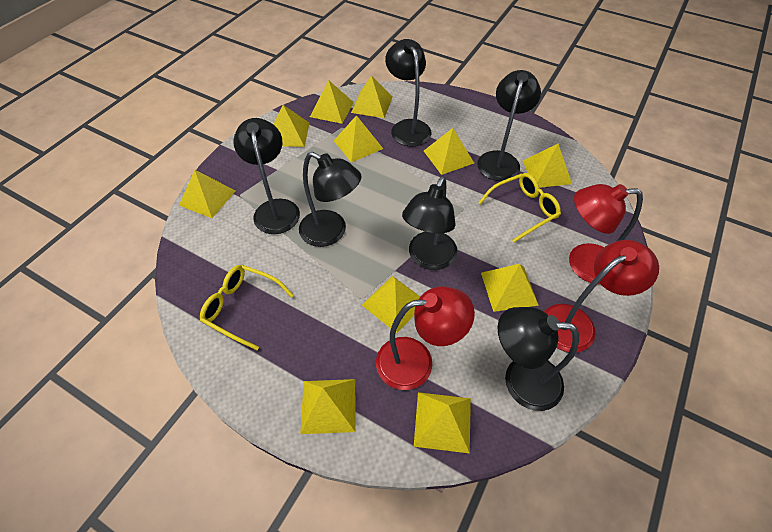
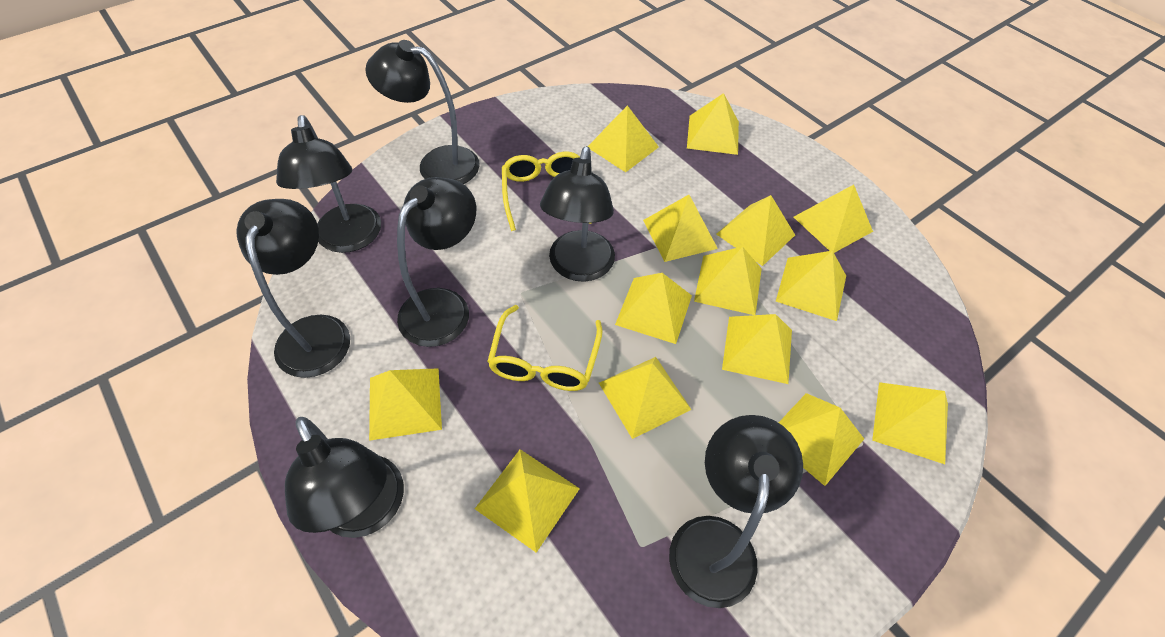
black lamp: 6 -> 7
red lamp: 3 -> 0
yellow pyramid: 11 -> 14

